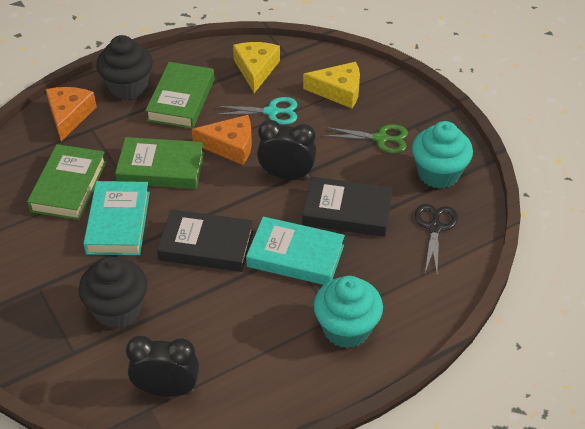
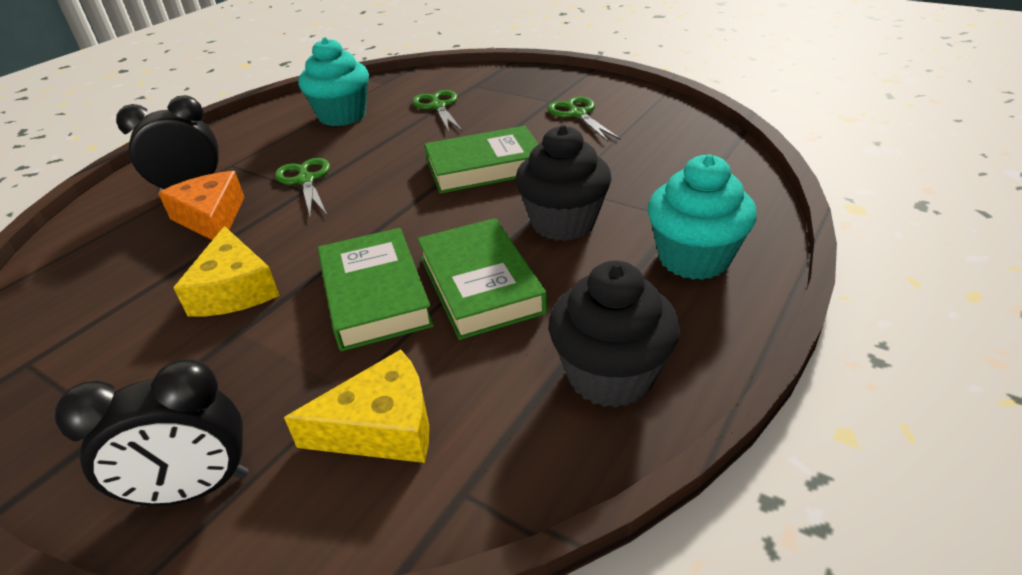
black book: 2 -> 0
black scissors: 1 -> 0
green scissors: 1 -> 3
orange cheese: 2 -> 1
turquoise book: 2 -> 0
turquoise scissors: 1 -> 0

